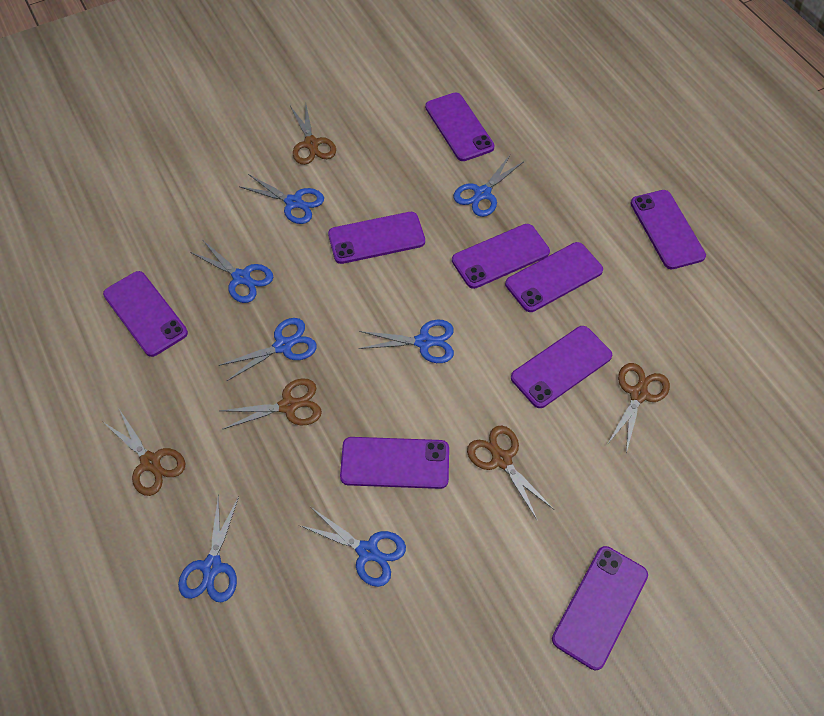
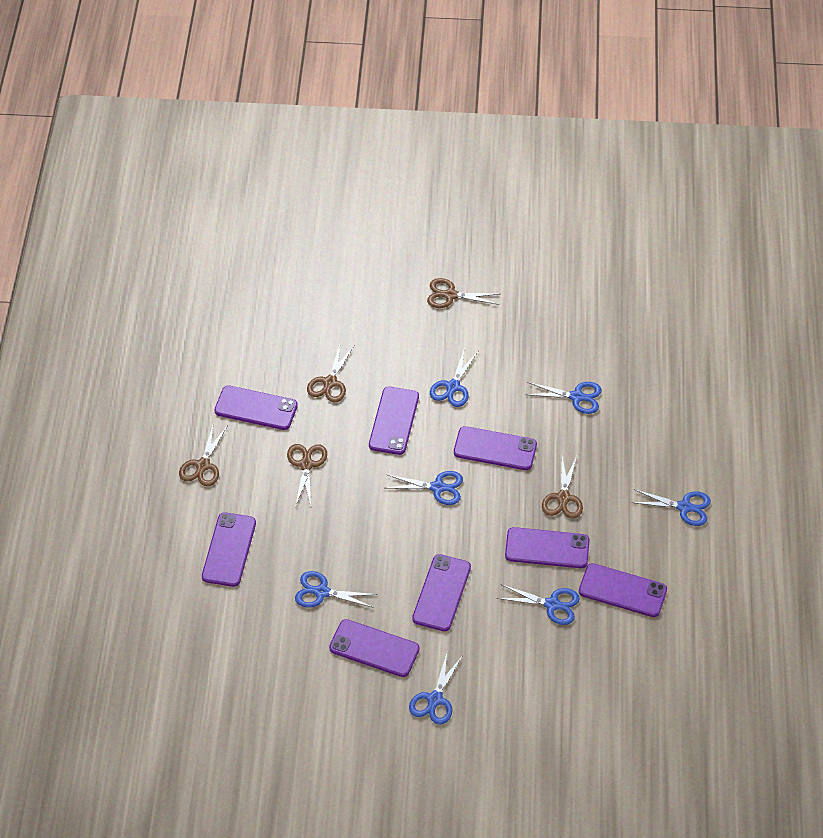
purple phone: 9 -> 8

